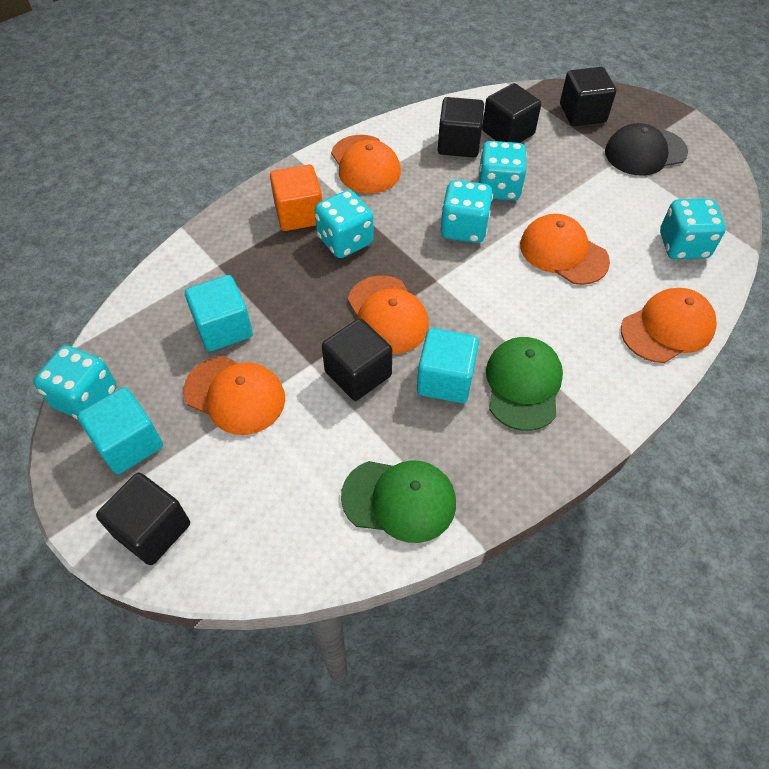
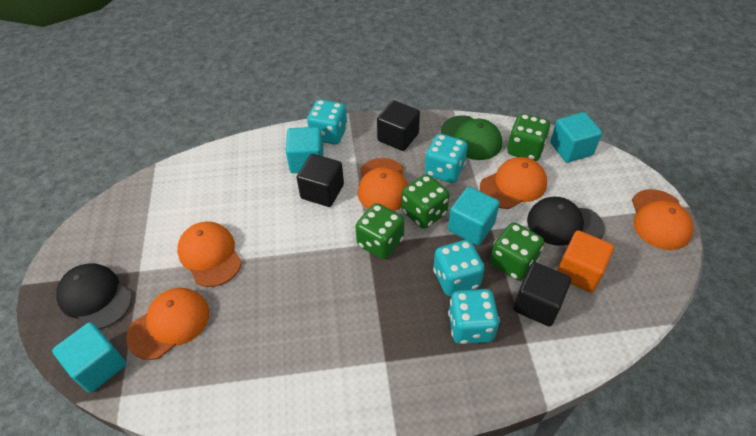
black cap: 1 -> 2
black cube: 5 -> 3
green cap: 2 -> 1
green dice: 0 -> 4
turquoise cube: 3 -> 4
turquoise dice: 5 -> 4

